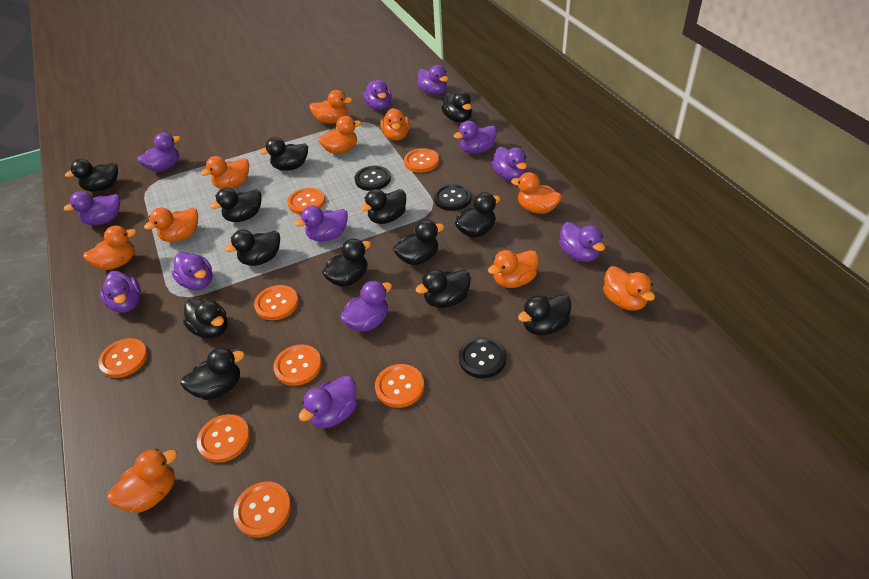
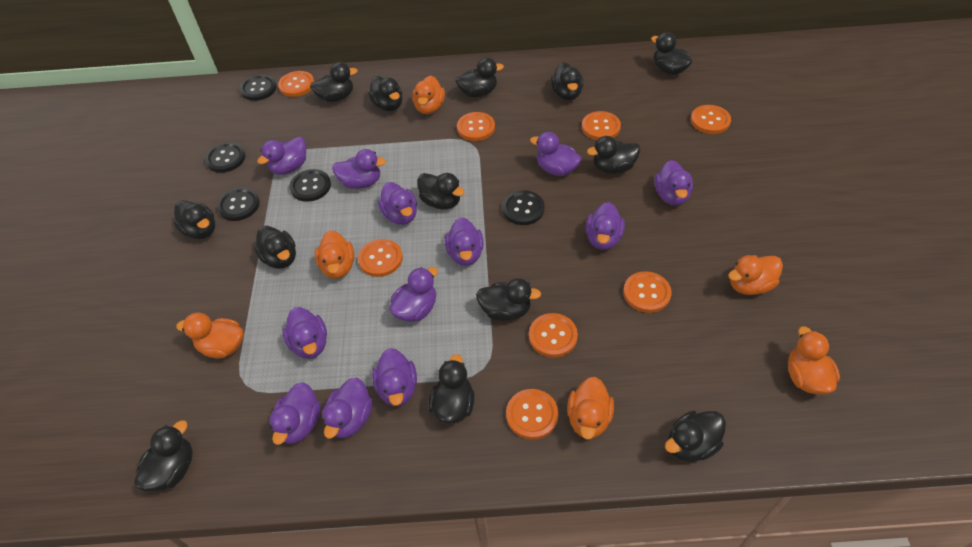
black button: 3 -> 5
orange duck: 10 -> 6

